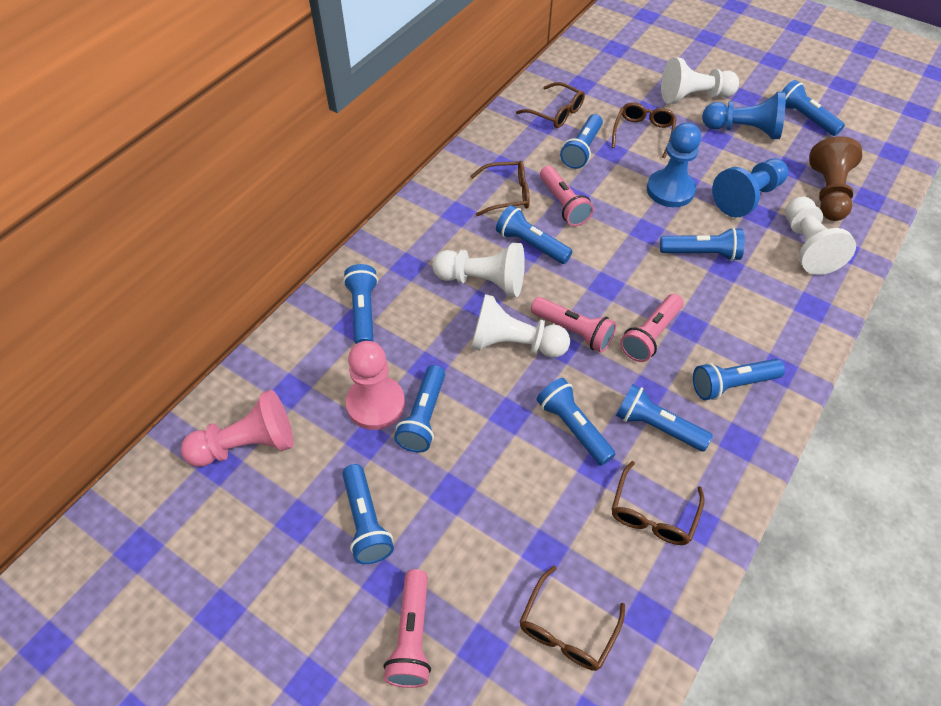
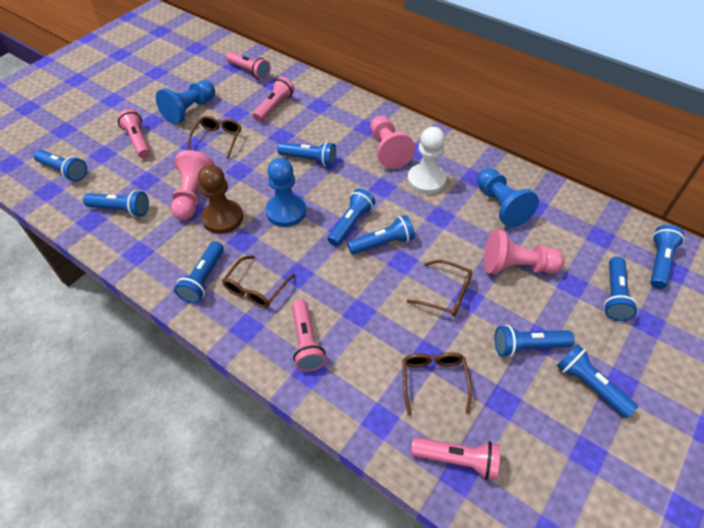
brown glasses: 5 -> 4
pink flashlight: 4 -> 5
pink pawn: 2 -> 3
white pawn: 4 -> 1

